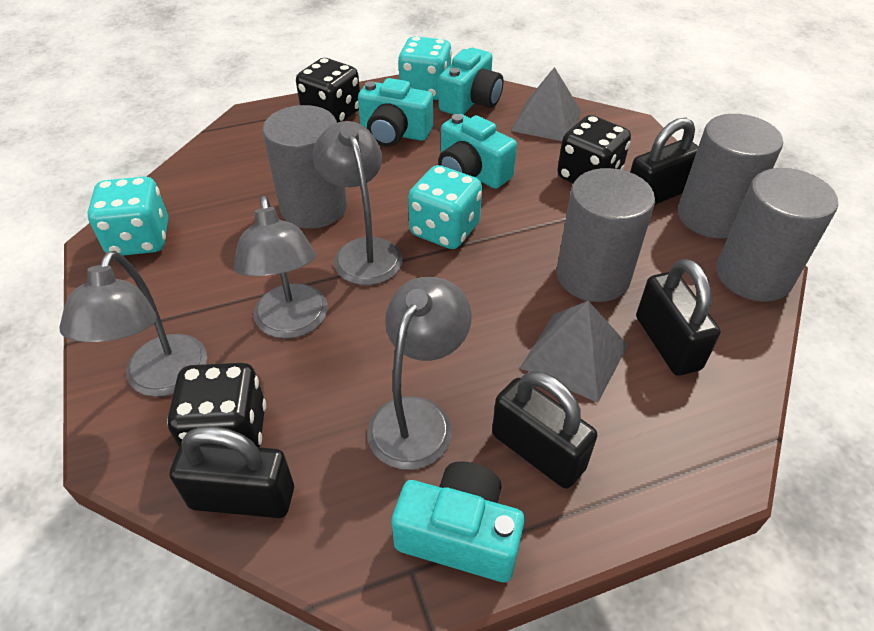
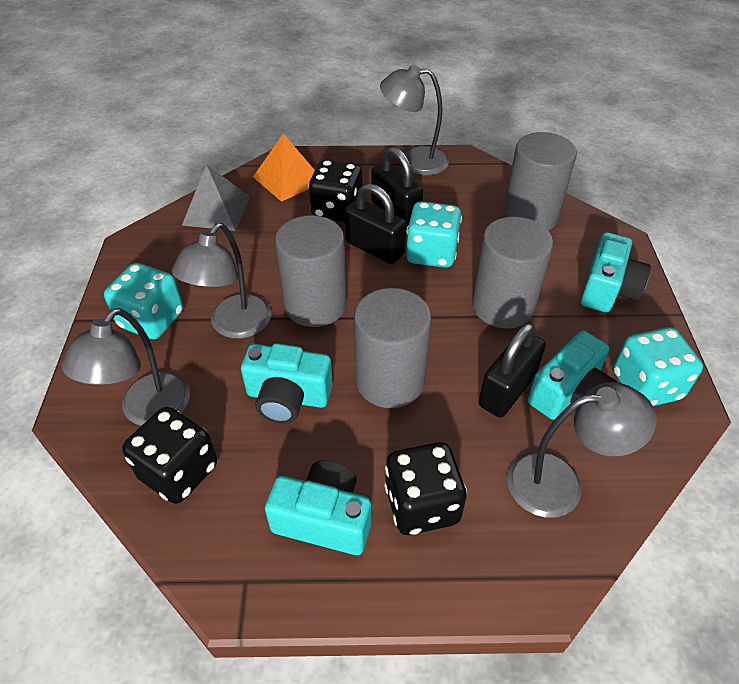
black padlock: 4 -> 3
grey pyramid: 2 -> 1
orange pyramid: 0 -> 1

